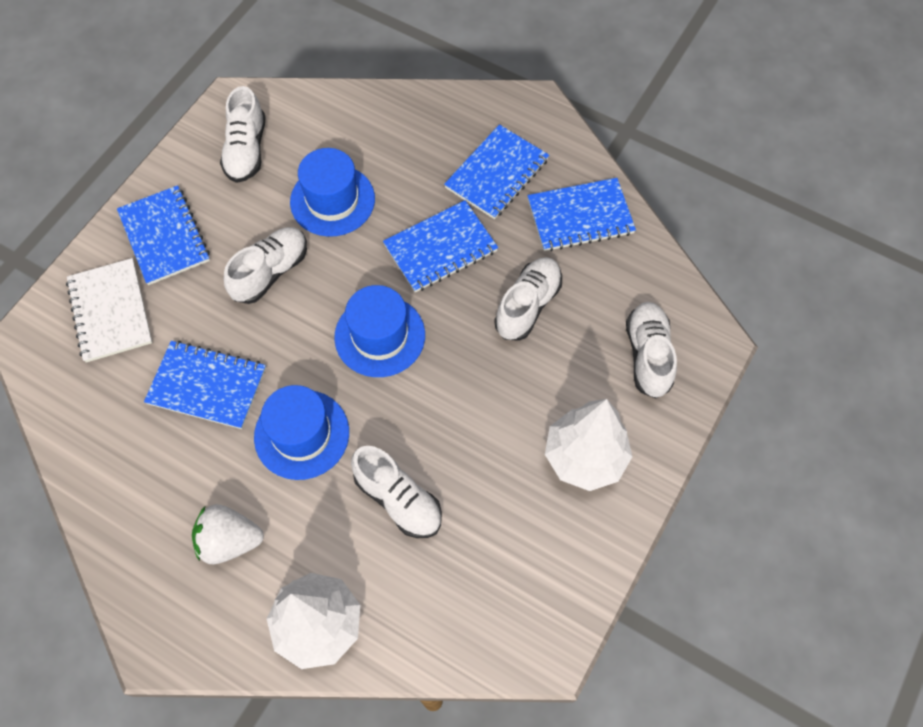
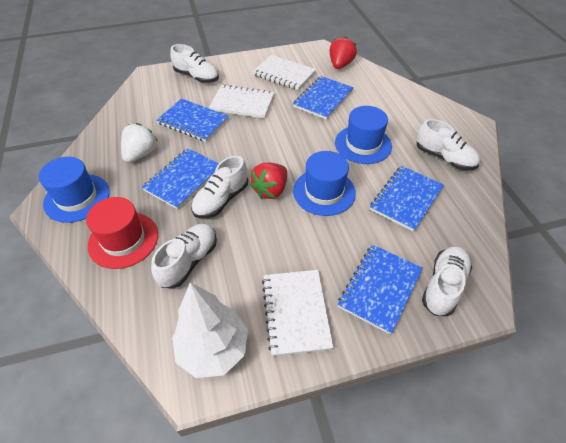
red hat: 0 -> 1
red strawberry: 0 -> 2
white notebook: 1 -> 3
white tree: 2 -> 1

